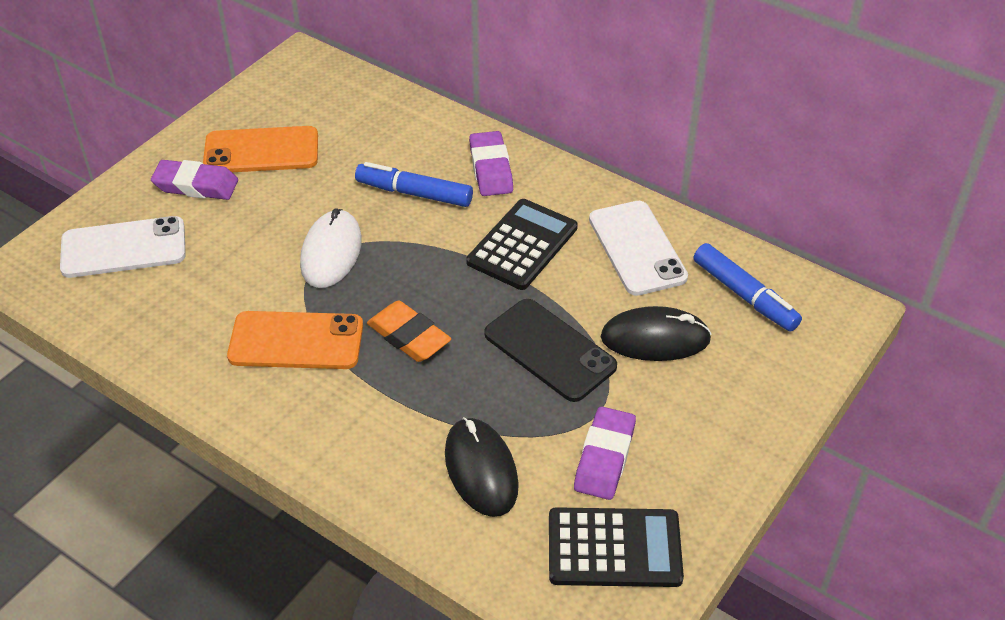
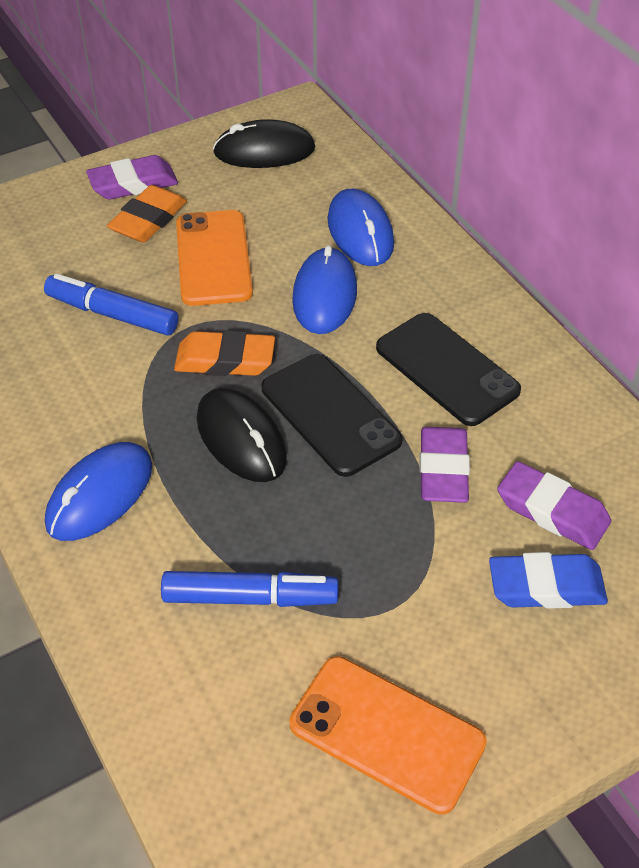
black calculator: 2 -> 0
black phone: 1 -> 2
blue eraser: 0 -> 1
blue mouse: 0 -> 3
orange eraser: 1 -> 2
white mouse: 1 -> 0
white phone: 2 -> 0

